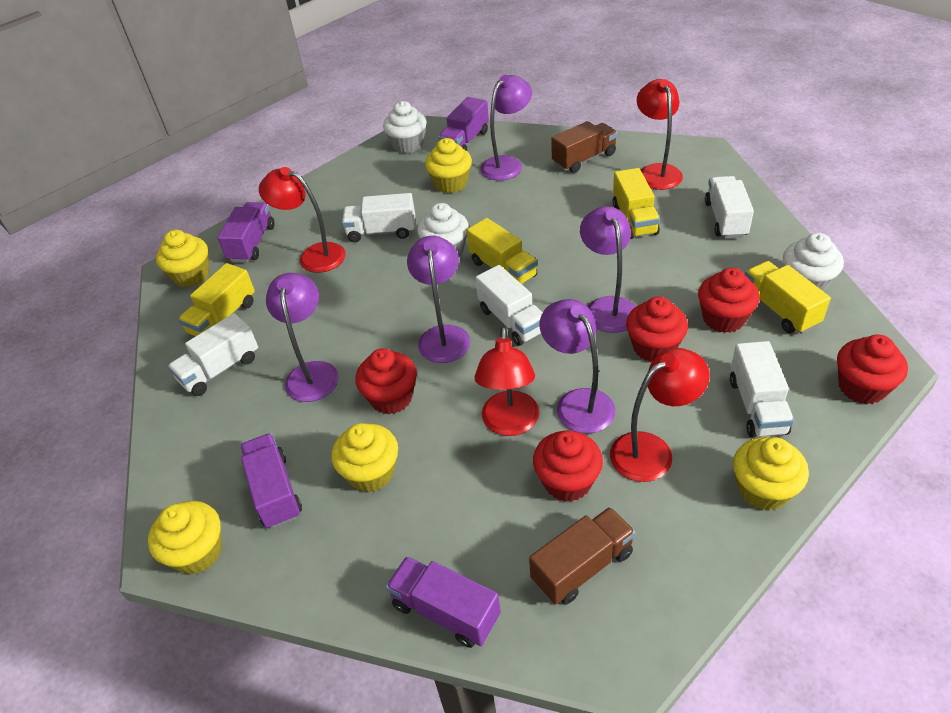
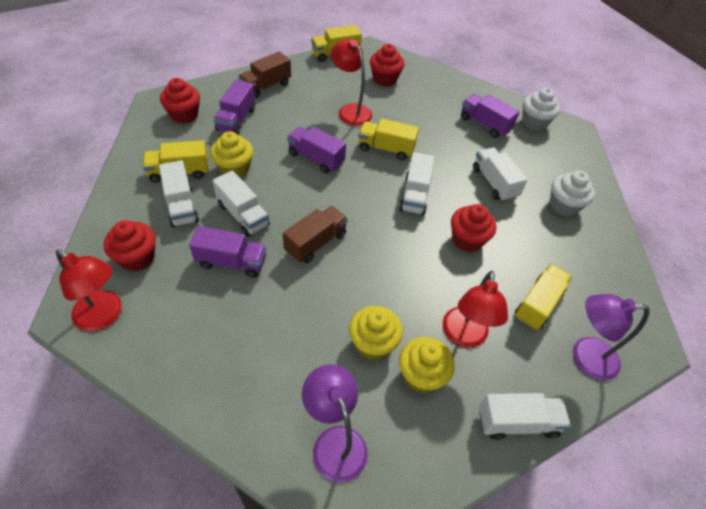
purple lamp: 5 -> 2
red cupcake: 5 -> 4
red lamp: 4 -> 3
white cupcake: 3 -> 2
yellow cupcake: 5 -> 3

